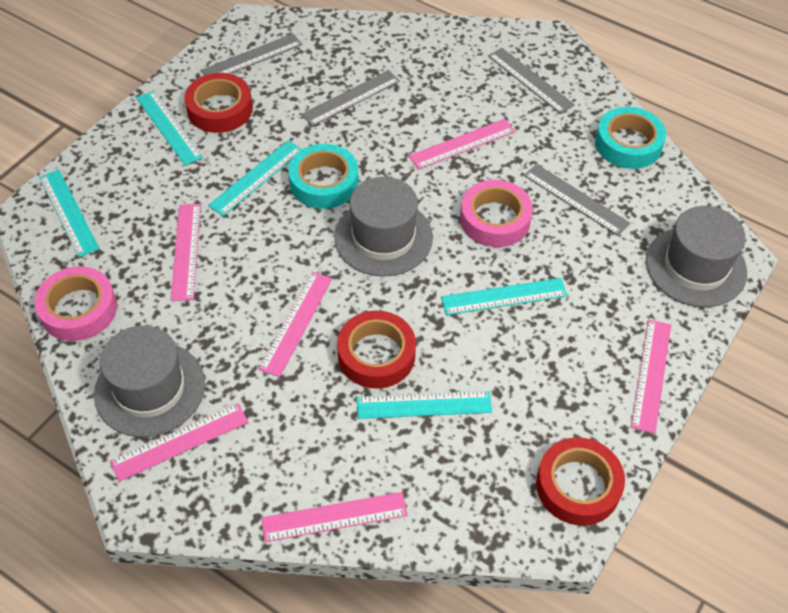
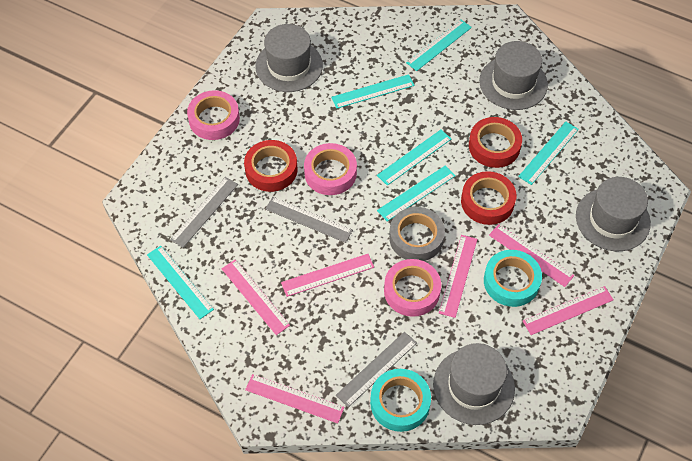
grey hat: 3 -> 4
grey ruler: 4 -> 3
grey tape: 0 -> 1
pink tape: 2 -> 3
turquoise ruler: 5 -> 6

